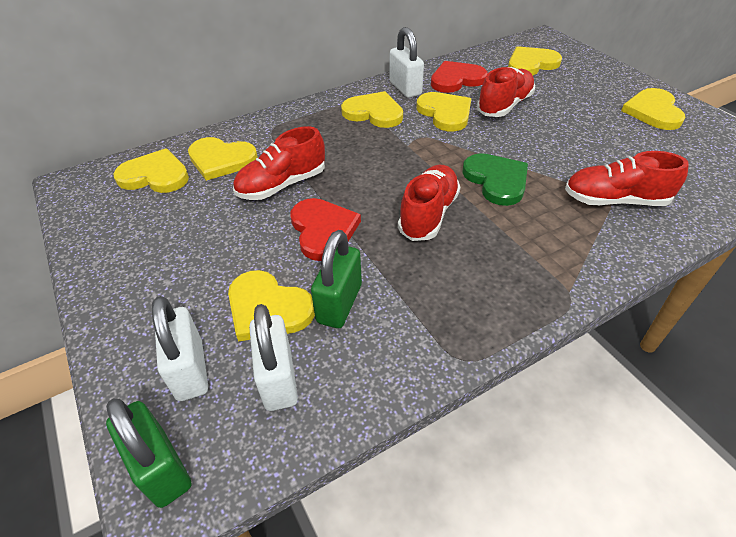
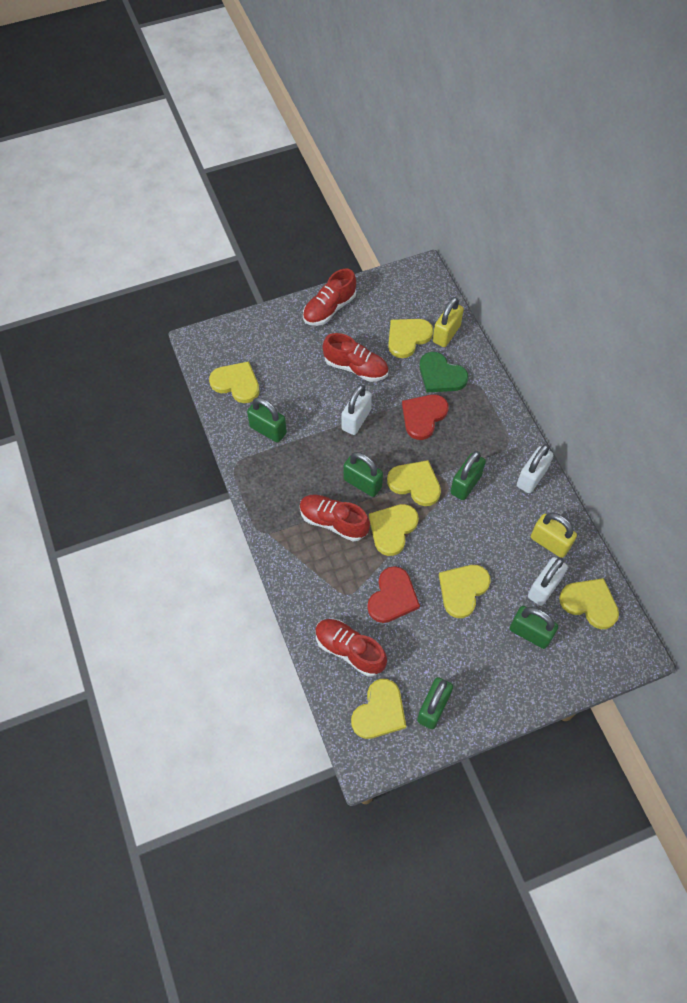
green padlock: 2 -> 5
yellow padlock: 0 -> 2

